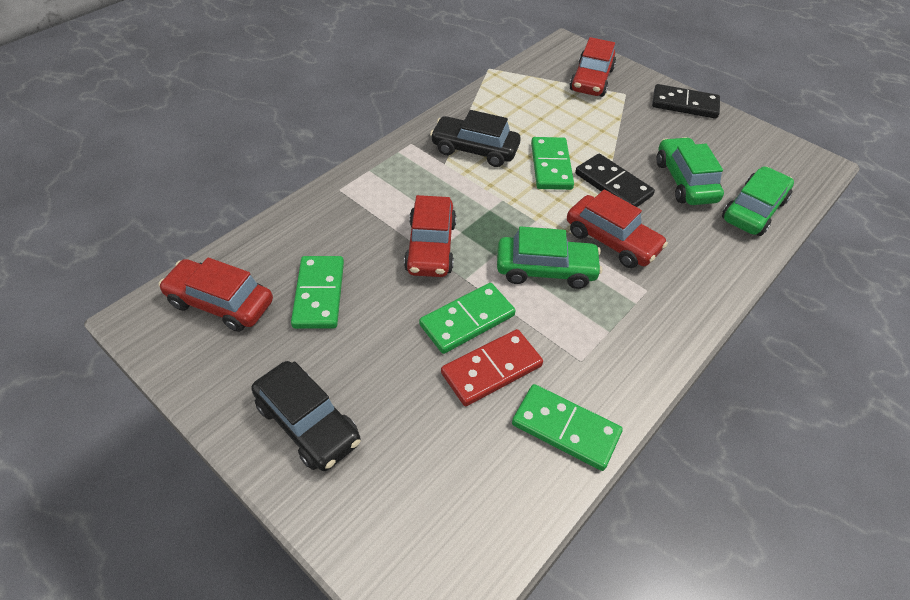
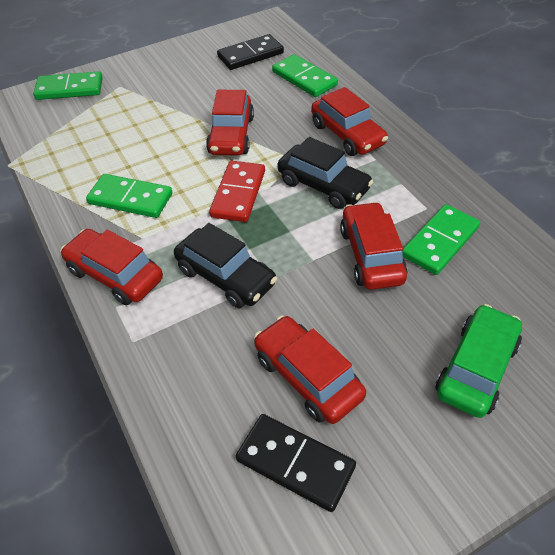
green car: 3 -> 1
red car: 4 -> 5

